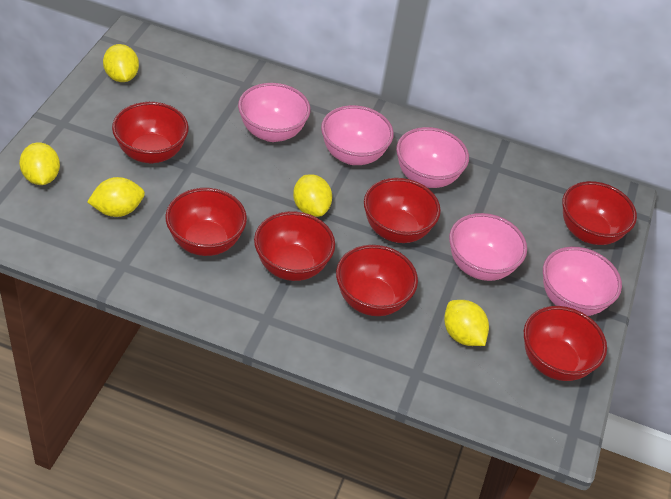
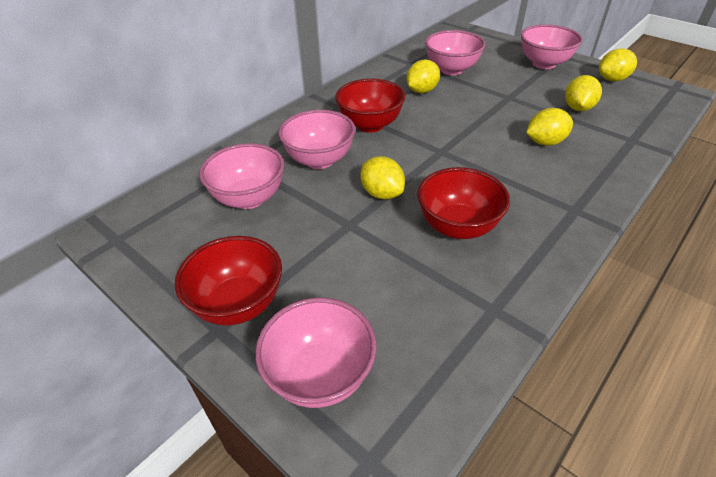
red bowl: 7 -> 3

